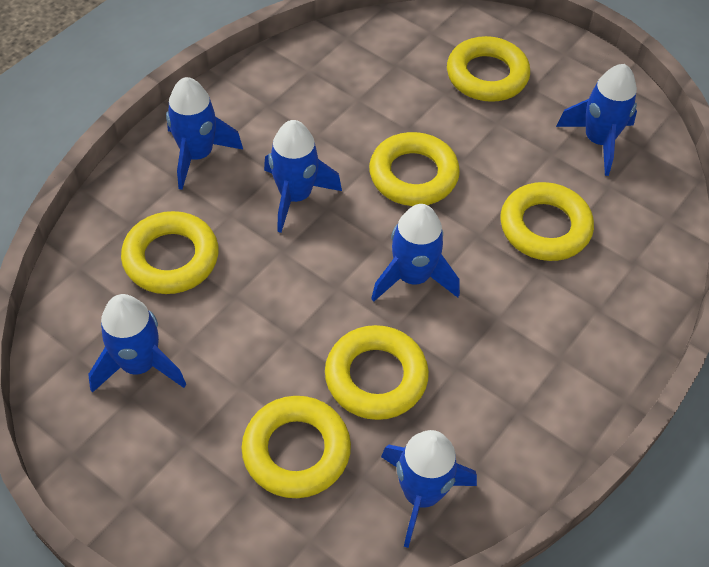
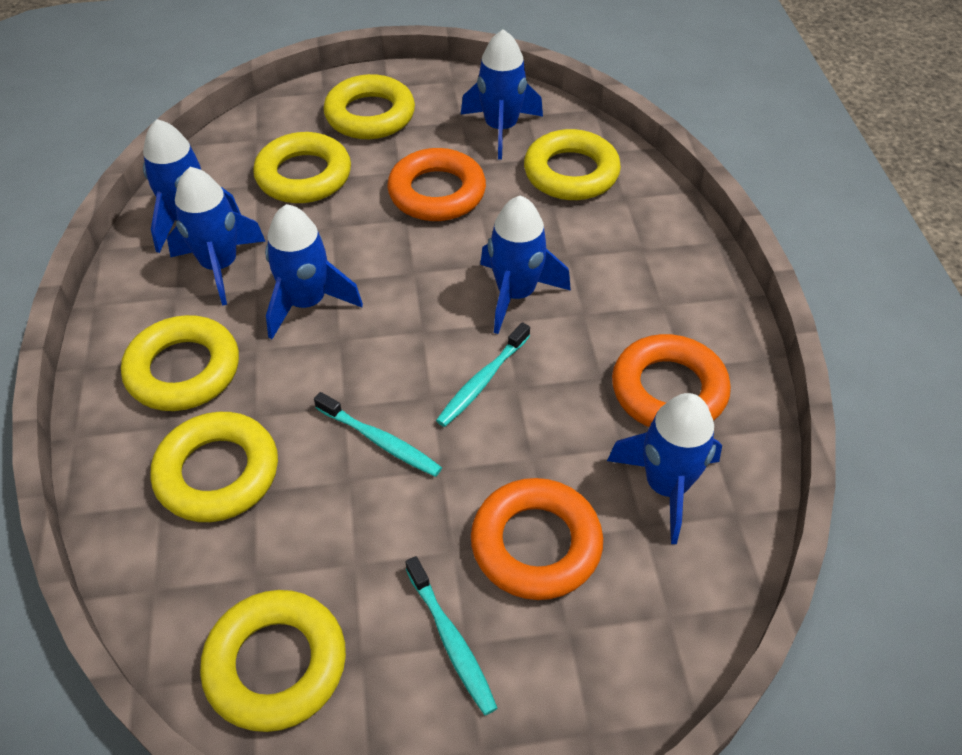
orange ring: 0 -> 3
turquoise toothbrush: 0 -> 3

